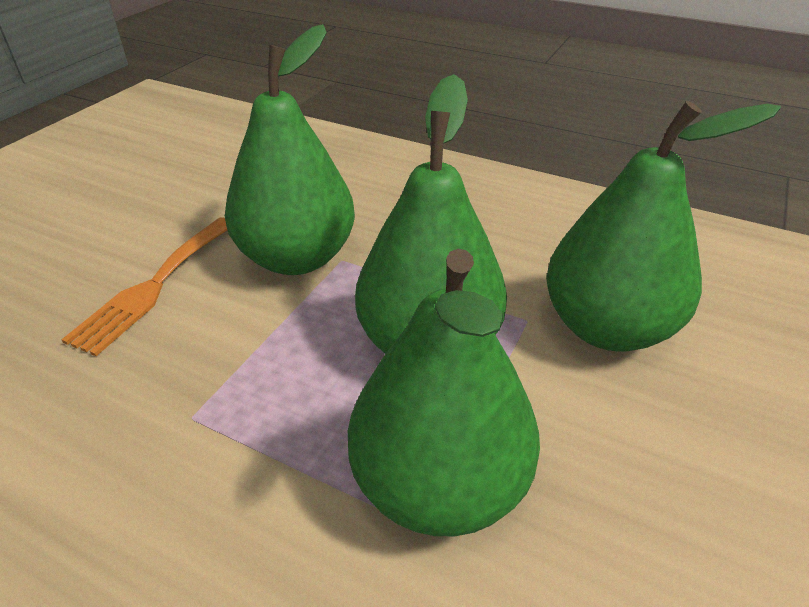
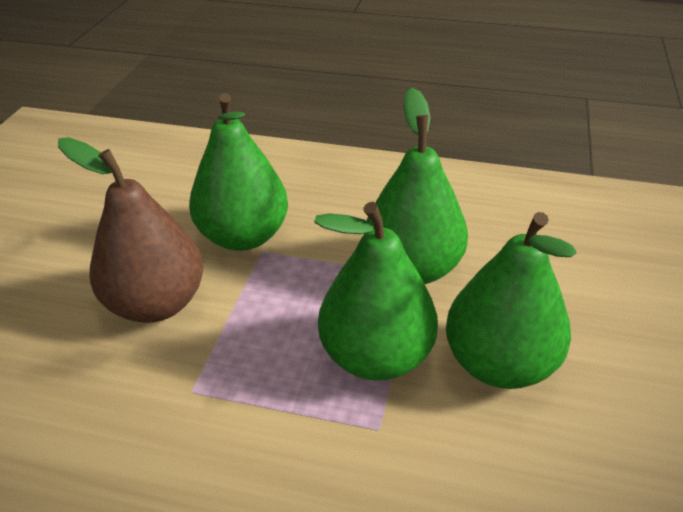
brown pear: 0 -> 1
orange fork: 1 -> 0

